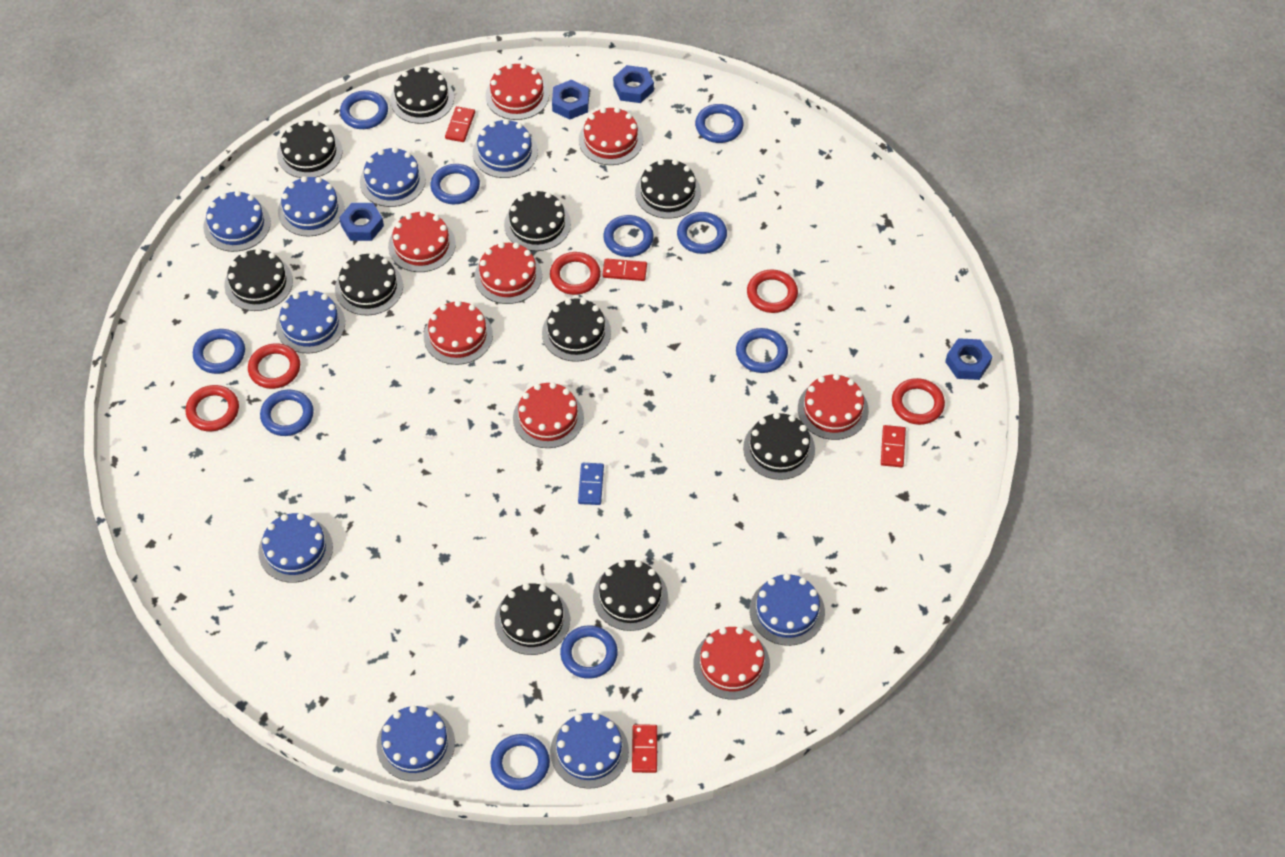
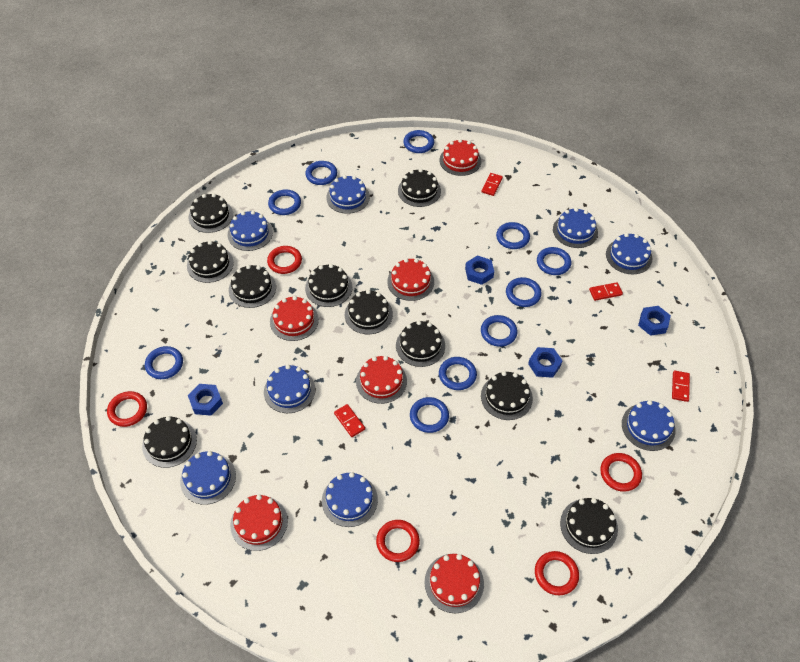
blue cake: 9 -> 8
blue domino: 1 -> 0
red cake: 8 -> 6

